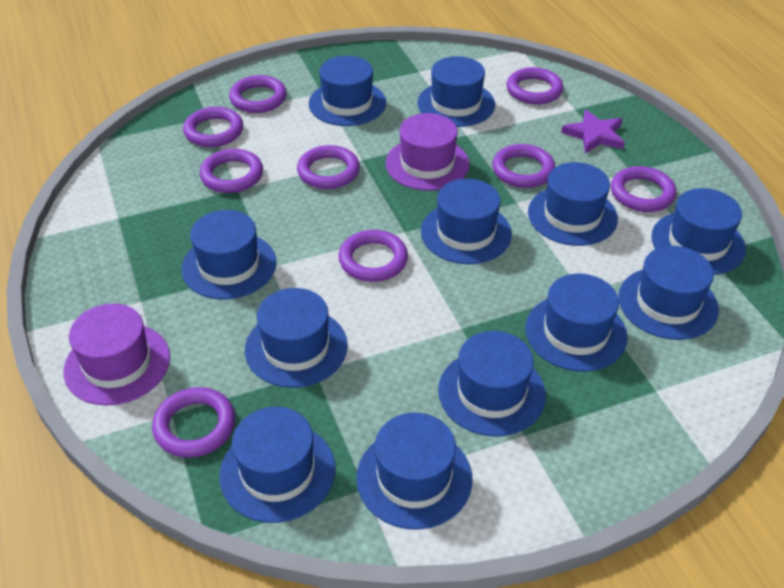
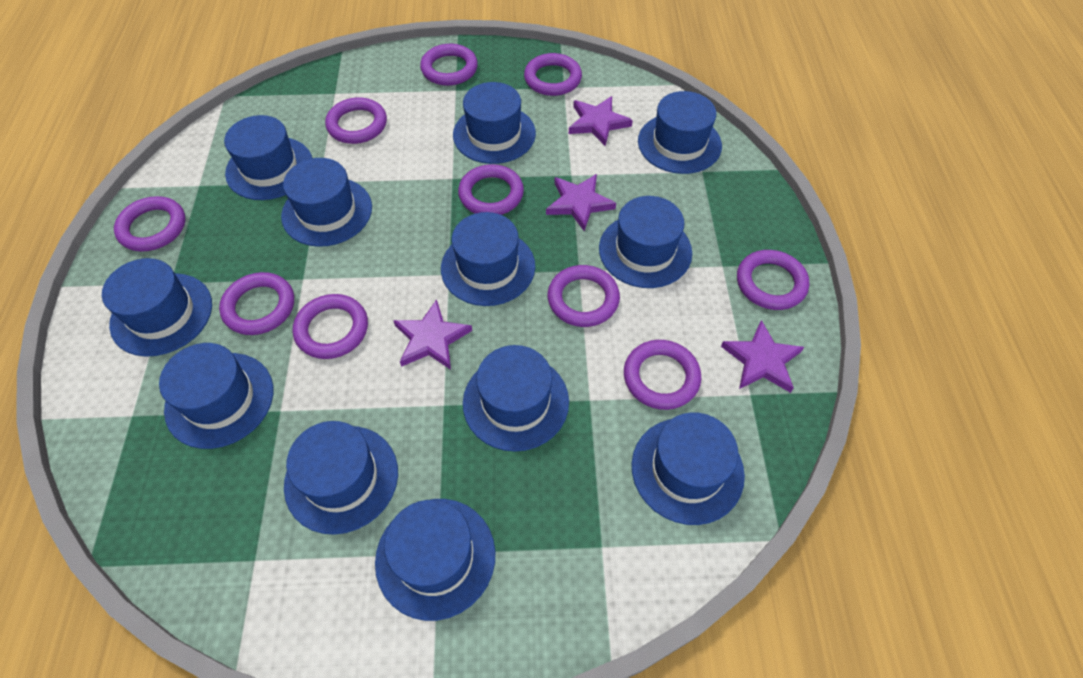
purple hat: 2 -> 0
purple ring: 9 -> 10
purple star: 1 -> 4

